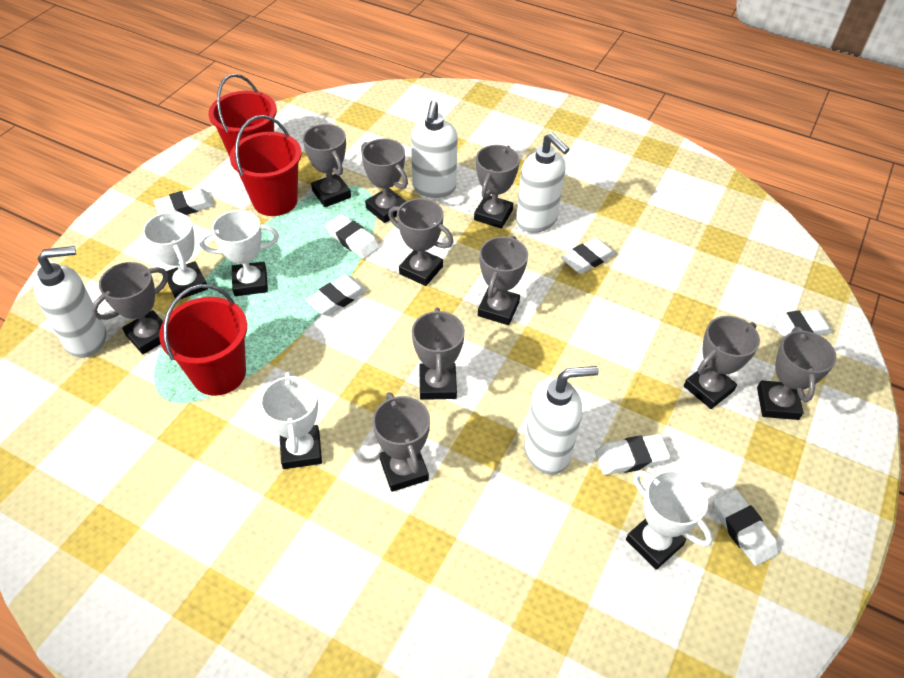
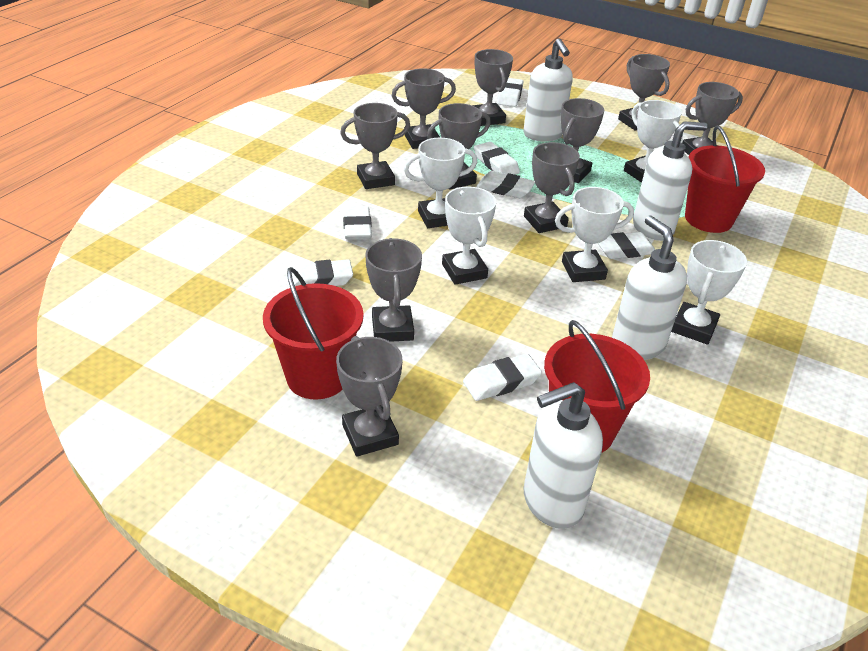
white trophy: 4 -> 5

